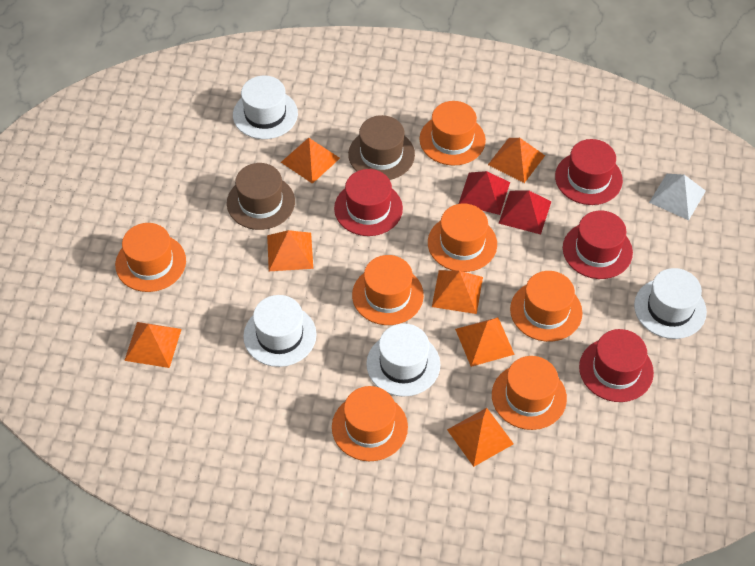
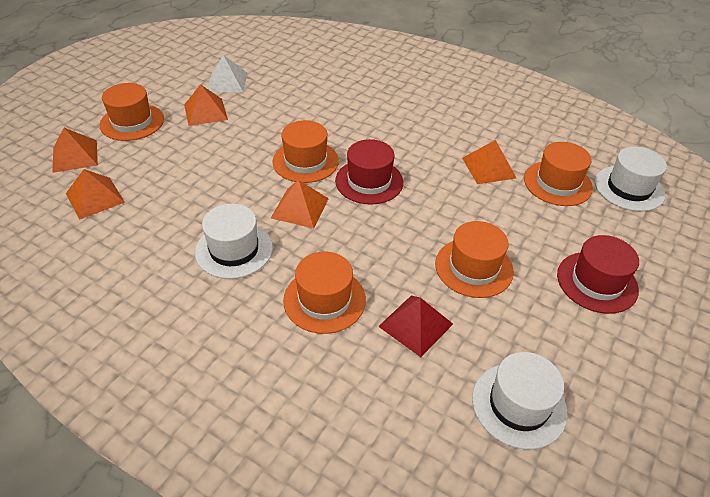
brown hat: 2 -> 0
orange hat: 7 -> 5
orange pyramid: 7 -> 5
red hat: 4 -> 2
red pyramid: 2 -> 1
white hat: 4 -> 3

